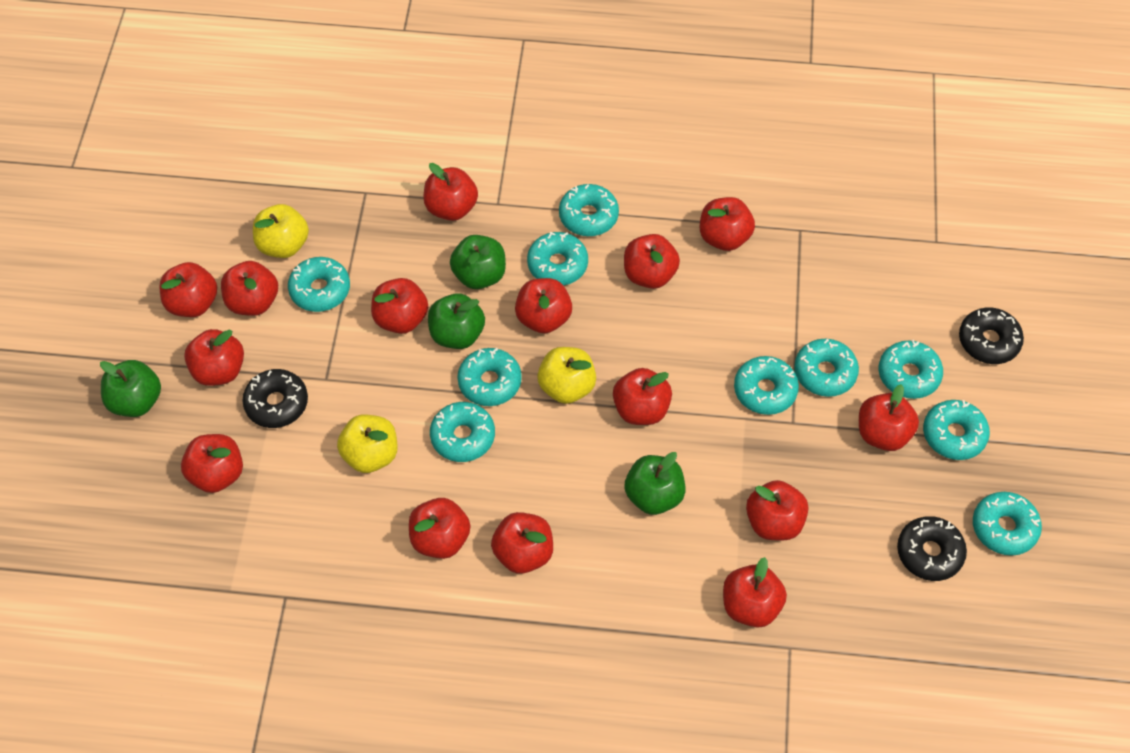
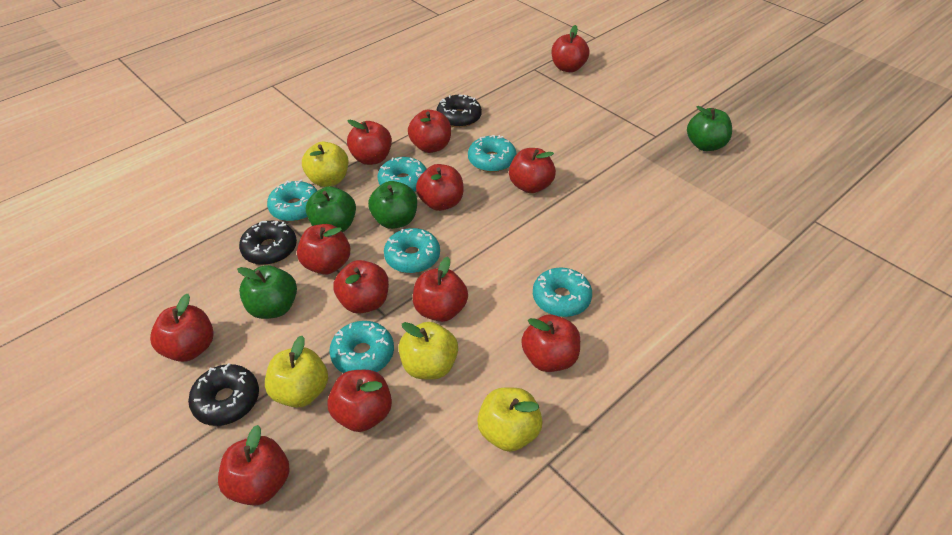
red apple: 15 -> 12
turquoise donut: 10 -> 6
yellow apple: 3 -> 4

